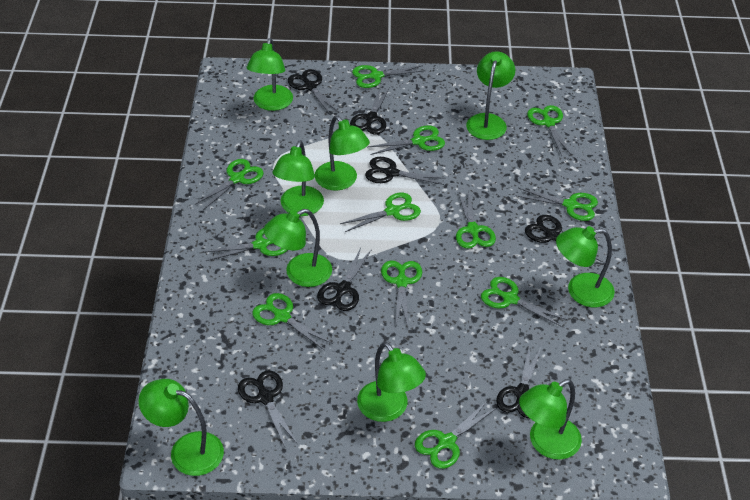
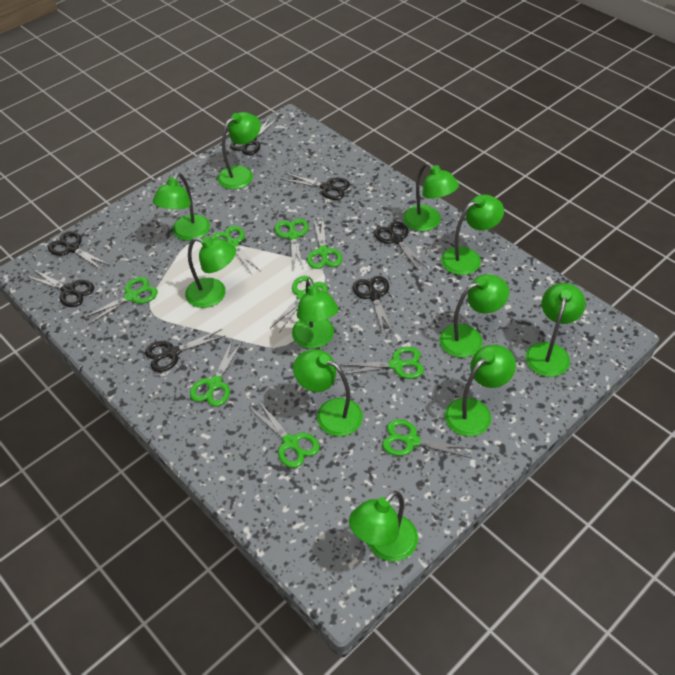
green lamp: 9 -> 11
green scissors: 12 -> 9

